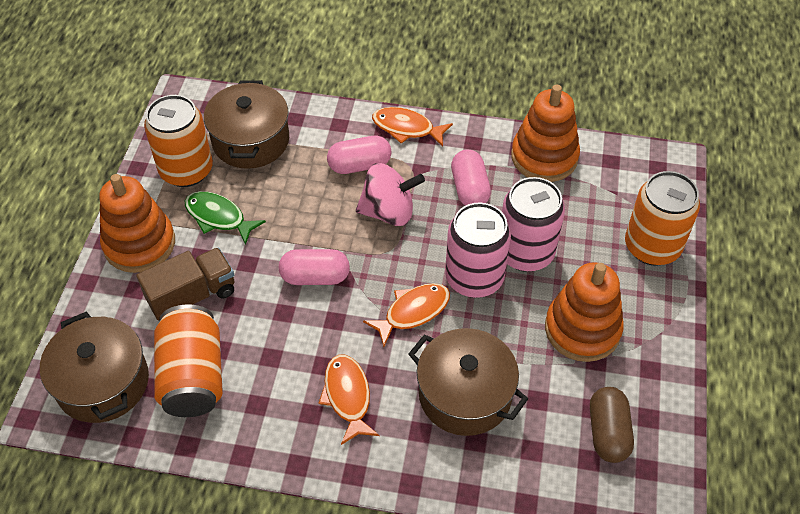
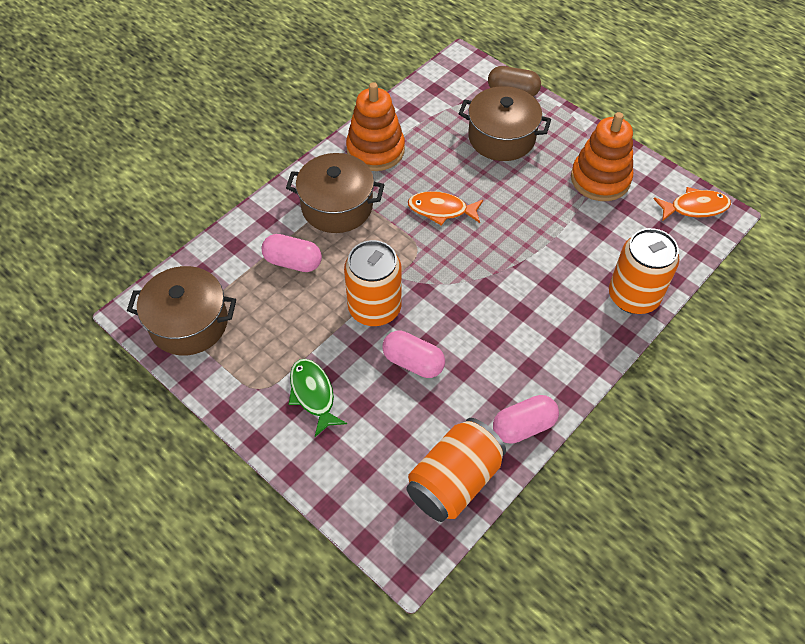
brown truck: 1 -> 0
orange fish: 3 -> 2
orange stacking toy: 3 -> 2
pink can: 2 -> 0
pink spinning top: 1 -> 0

